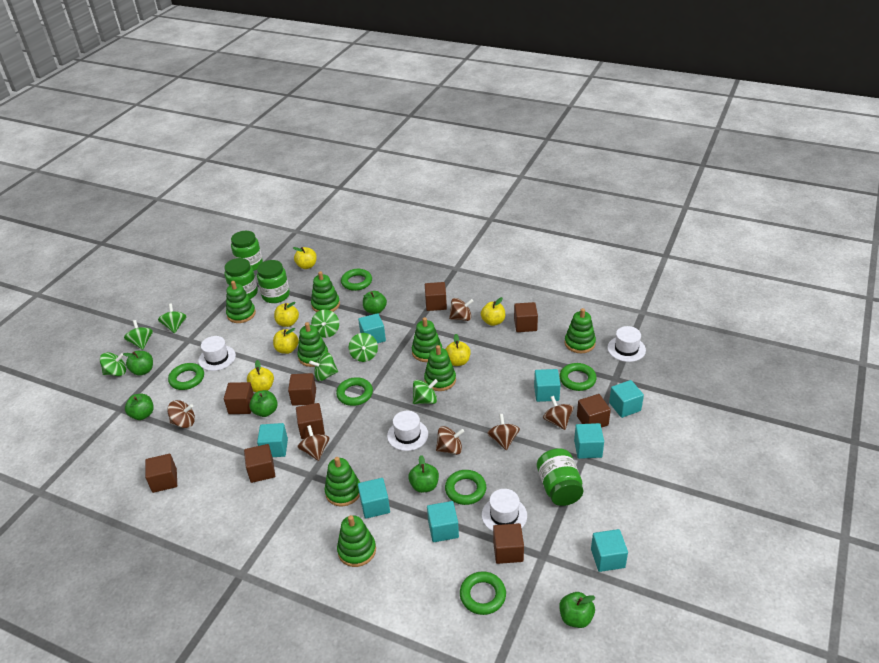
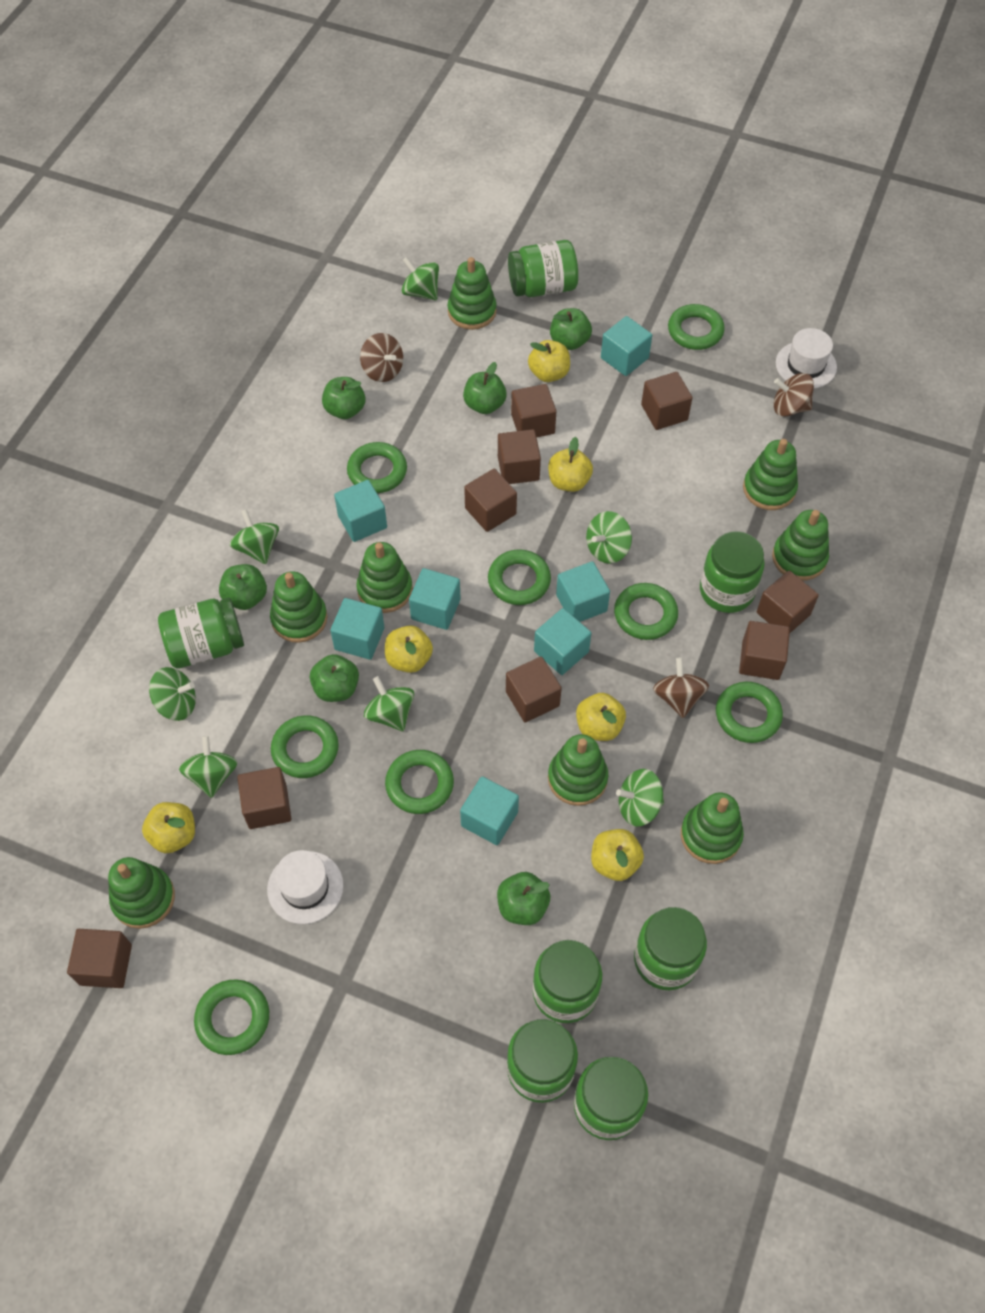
brown spinning top: 6 -> 3
green jar: 4 -> 7
green ring: 6 -> 8
turquoise cube: 8 -> 7
white hat: 4 -> 2

